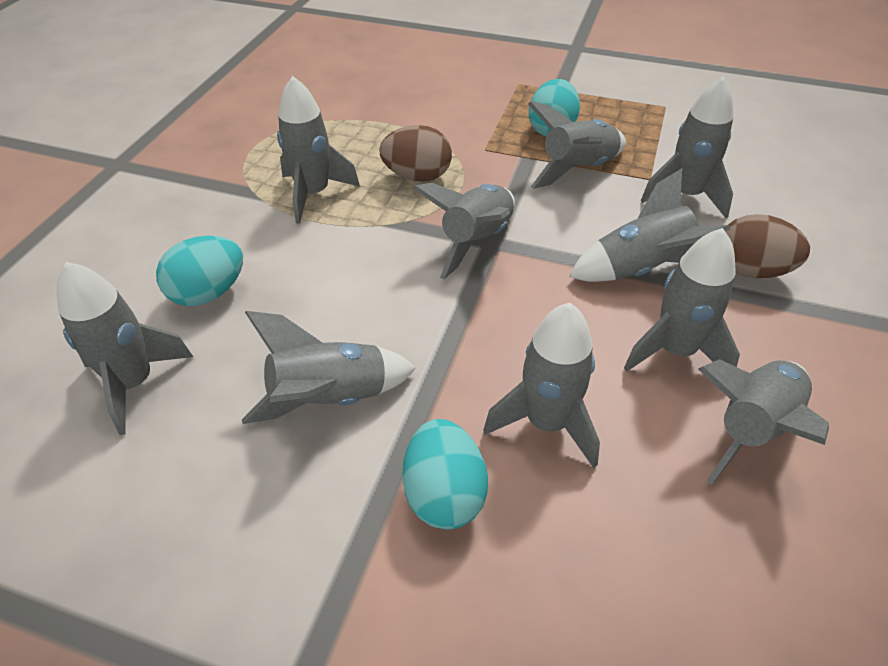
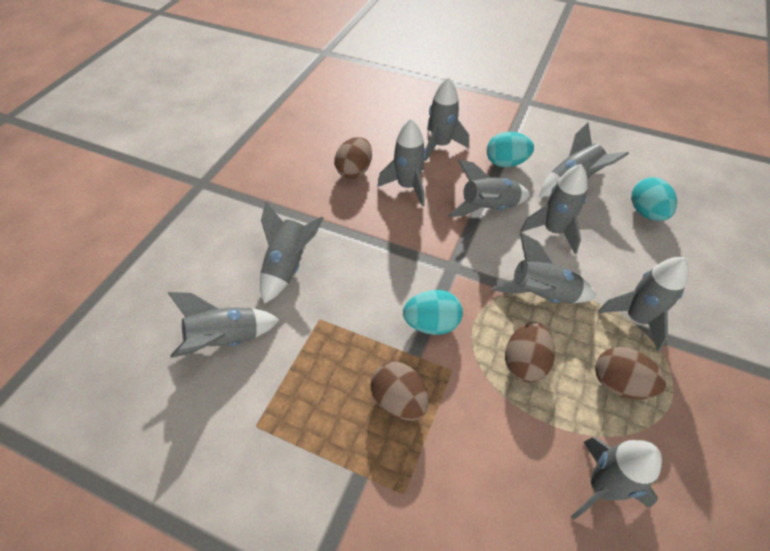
brown egg: 2 -> 4

